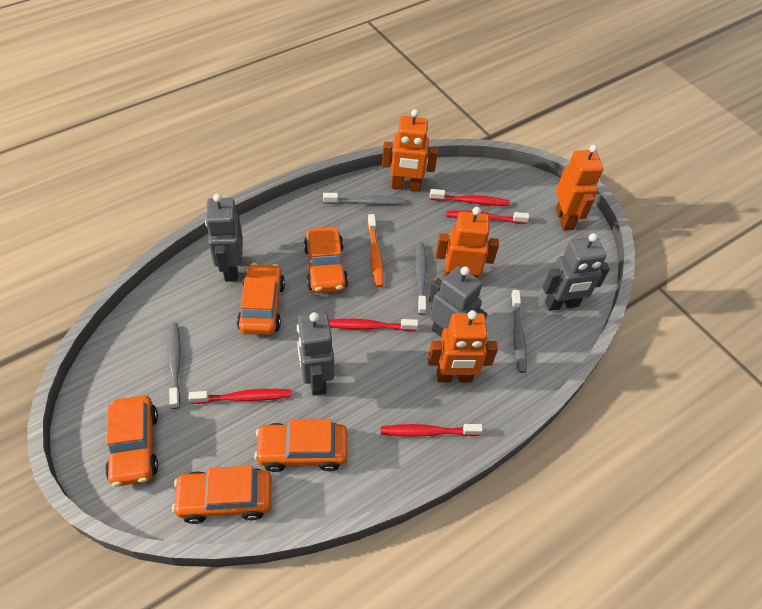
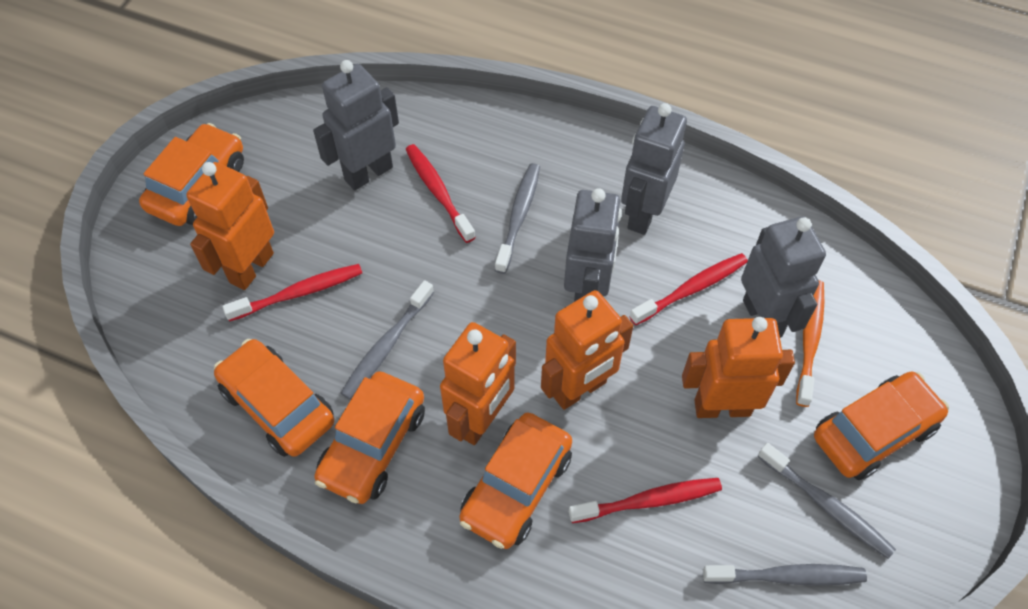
red toothbrush: 5 -> 4

